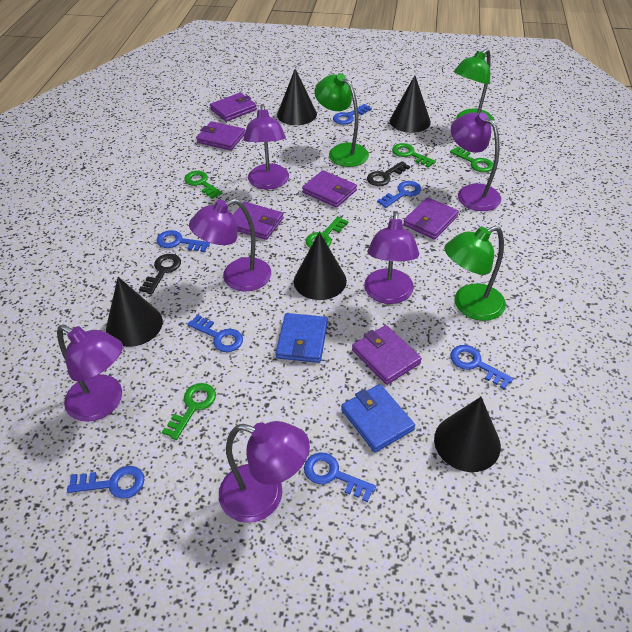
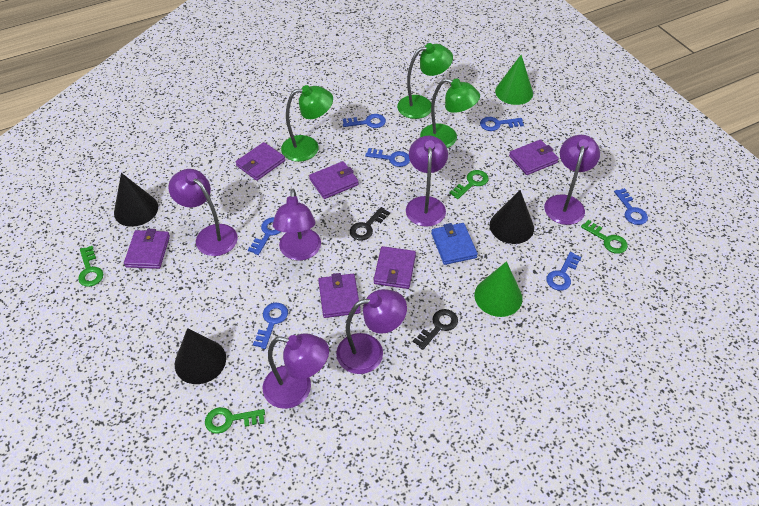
black cone: 5 -> 3
blue wallet: 2 -> 1
green cone: 0 -> 2
green key: 5 -> 4

